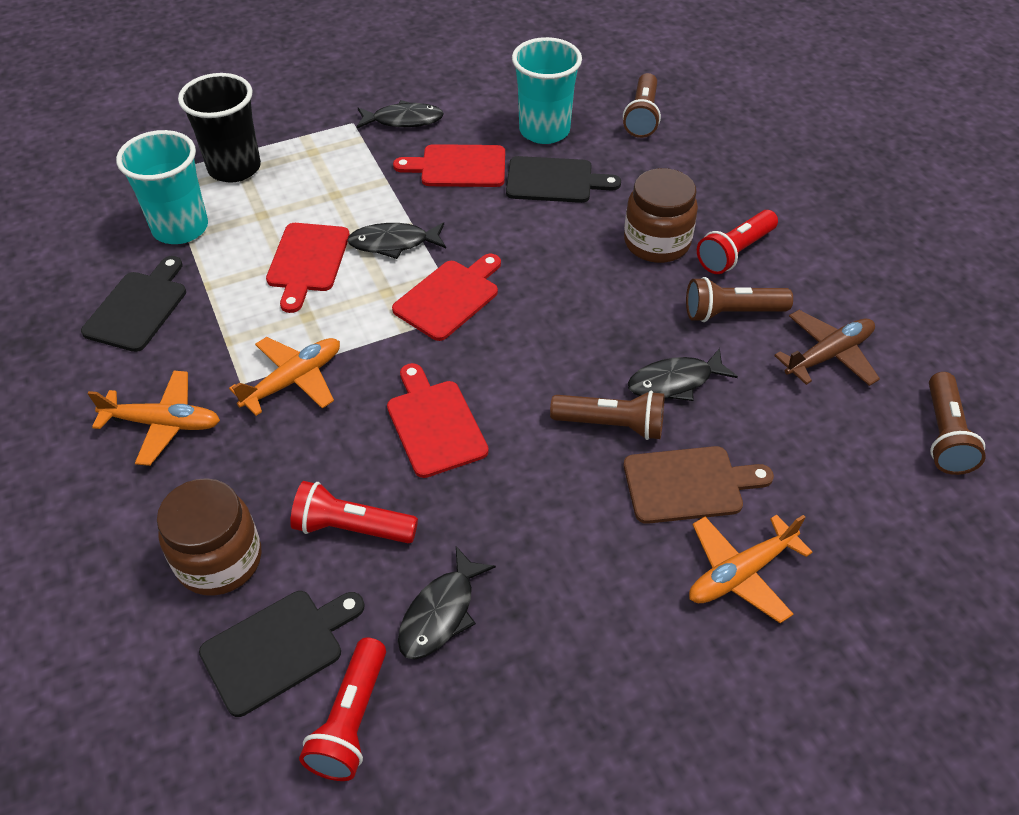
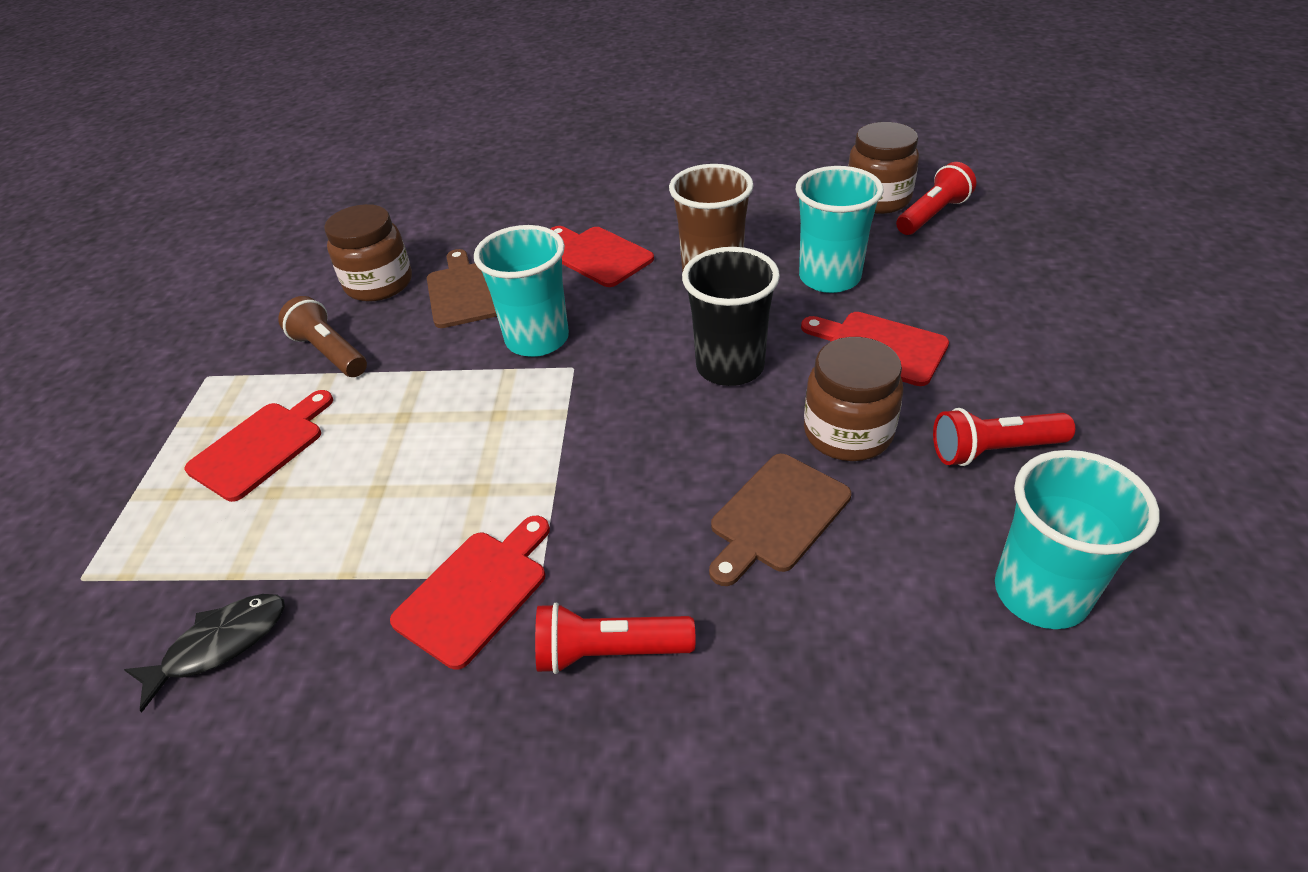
black cutting board: 3 -> 0
black fish: 4 -> 1
brown cup: 0 -> 1
brown cutting board: 1 -> 2
brown flashlight: 4 -> 1
brown jar: 2 -> 3
brown plane: 1 -> 0
orange plane: 3 -> 0
turquoise cup: 2 -> 3

